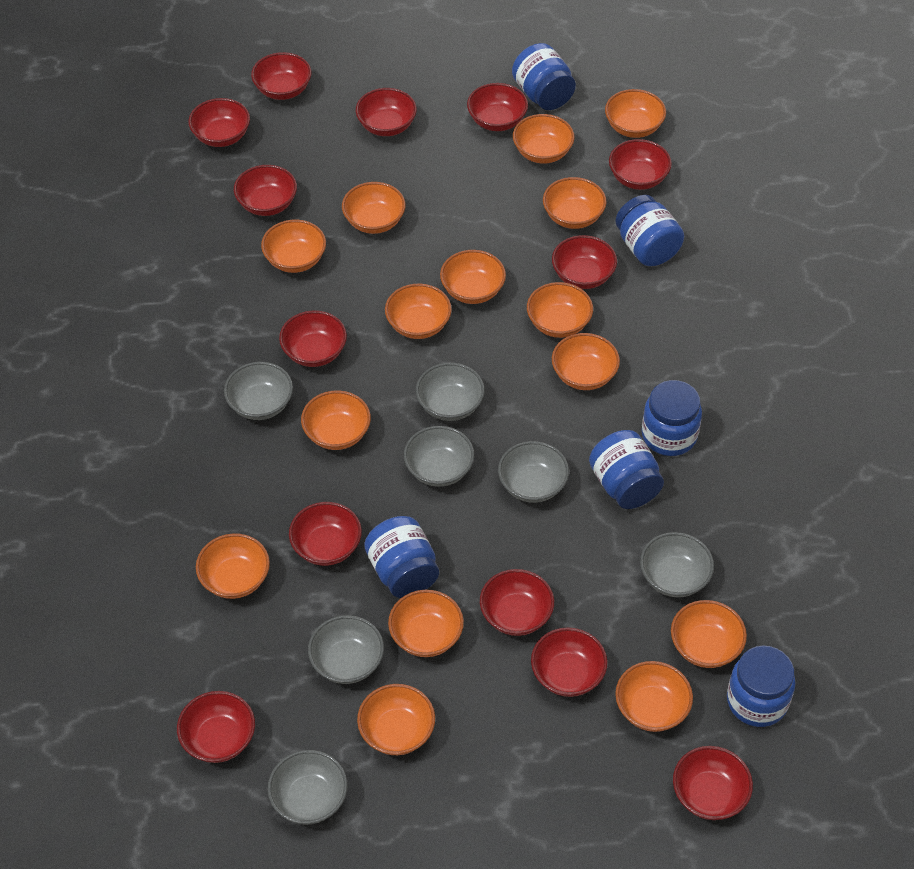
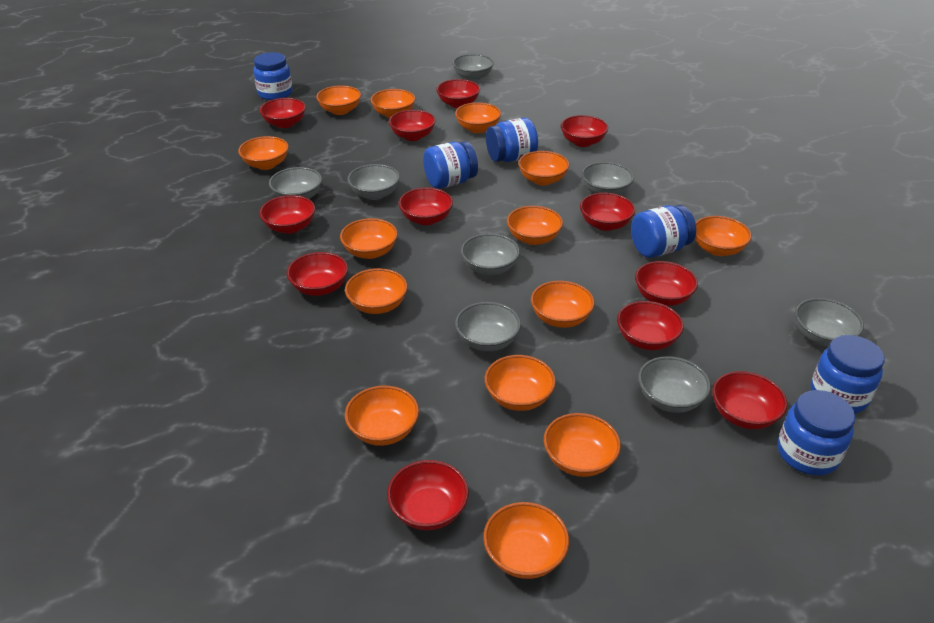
grey bowl: 7 -> 8
orange bowl: 15 -> 14
red bowl: 13 -> 12

